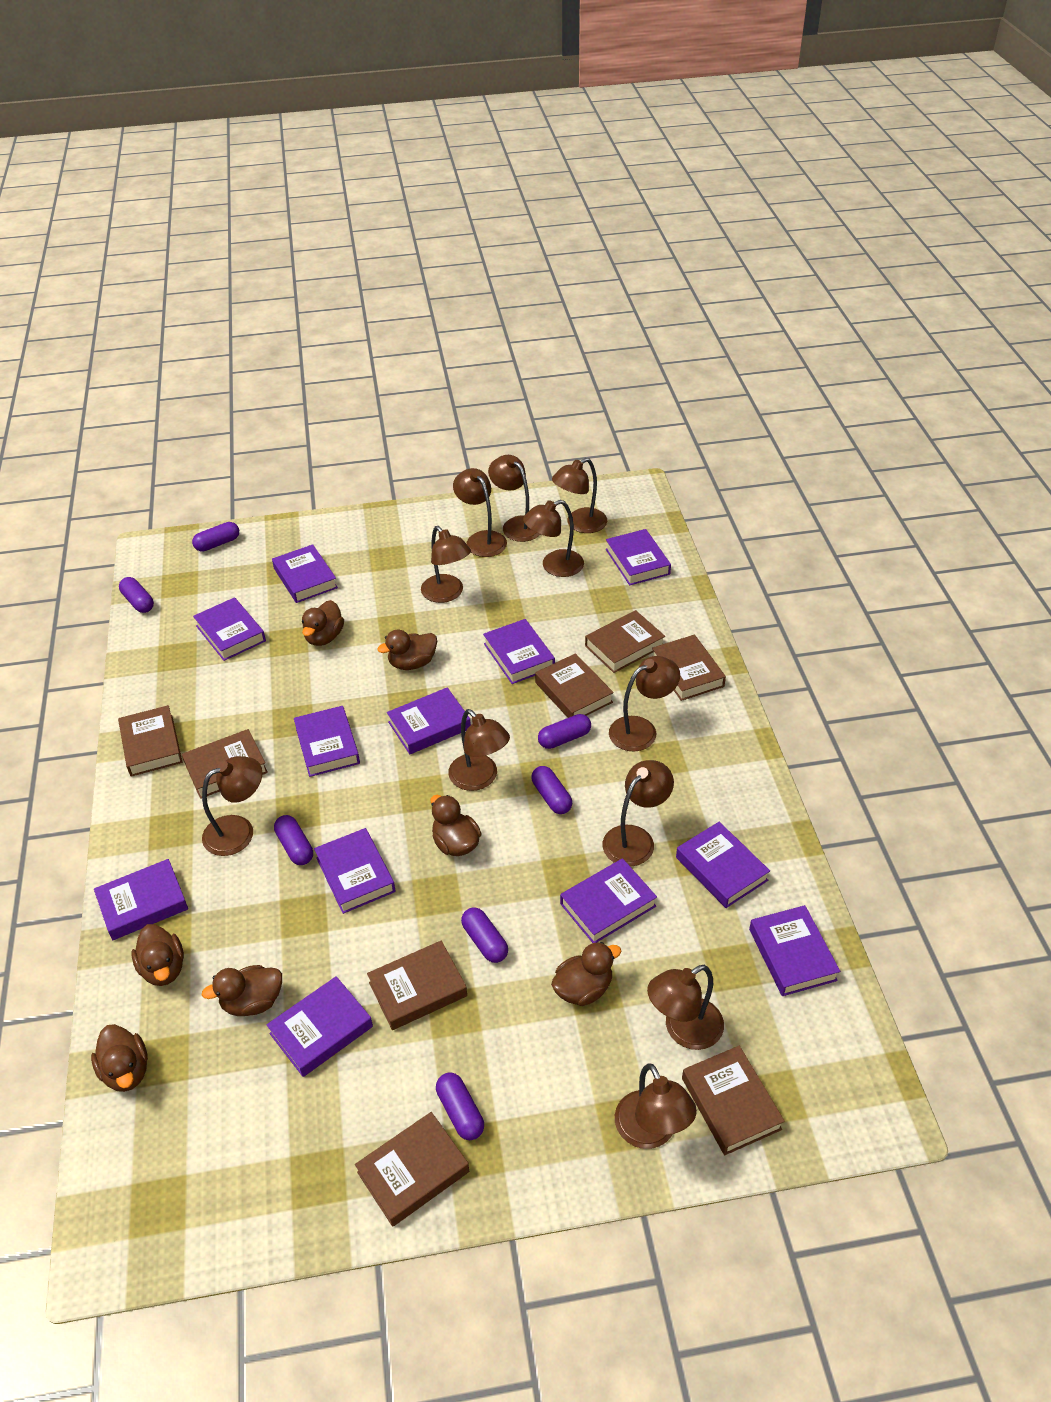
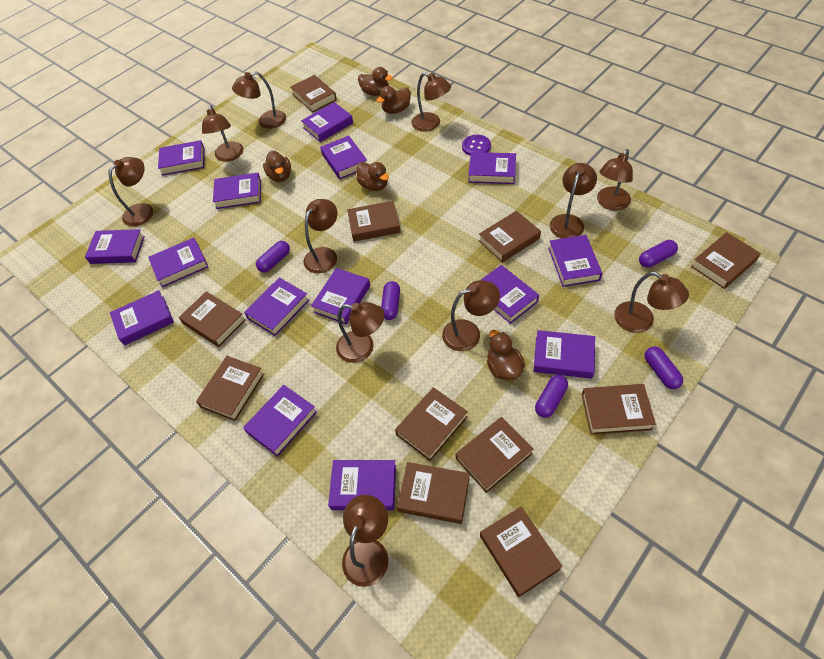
brown book: 8 -> 11
brown duck: 7 -> 5
purple book: 12 -> 15
purple button: 0 -> 1
purple capsule: 7 -> 5

